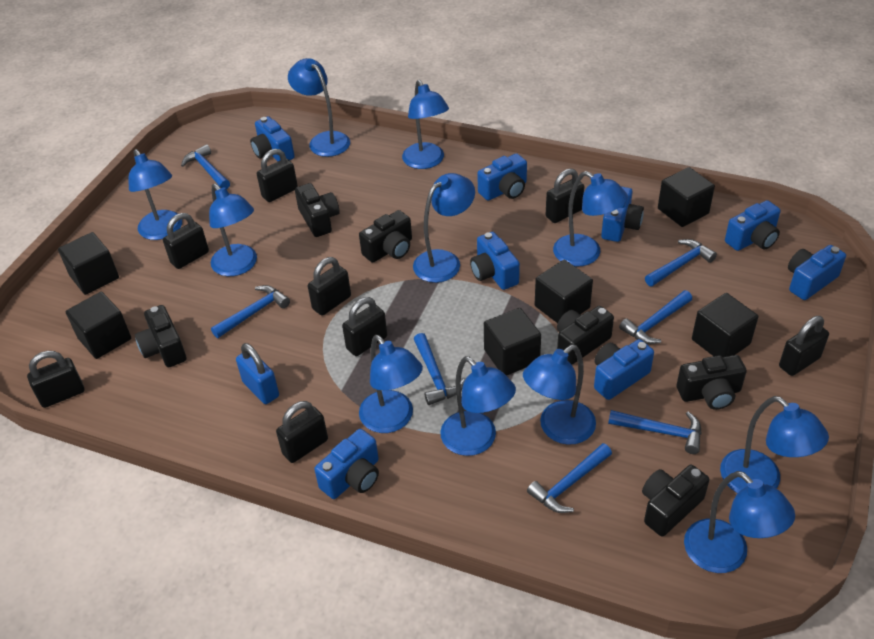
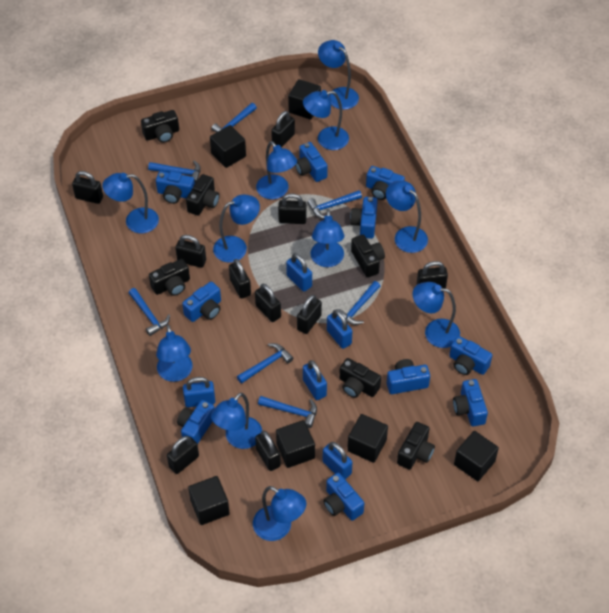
black padlock: 8 -> 10
blue camera: 8 -> 10
blue padlock: 1 -> 5

